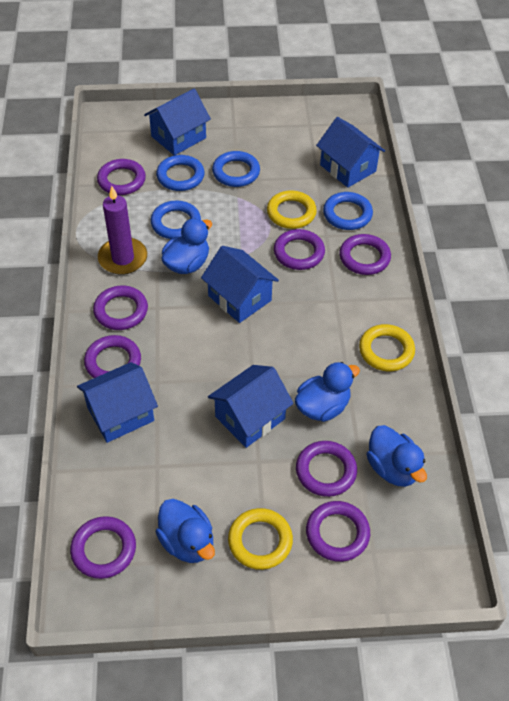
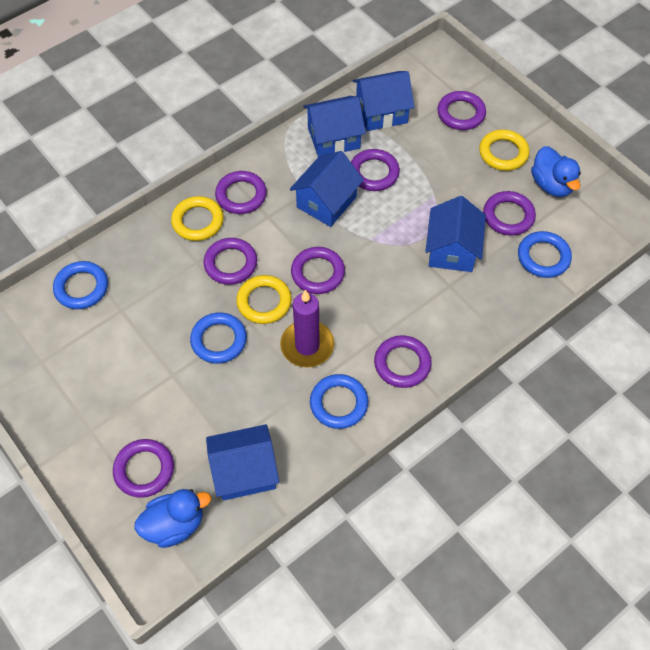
blue duck: 4 -> 2

